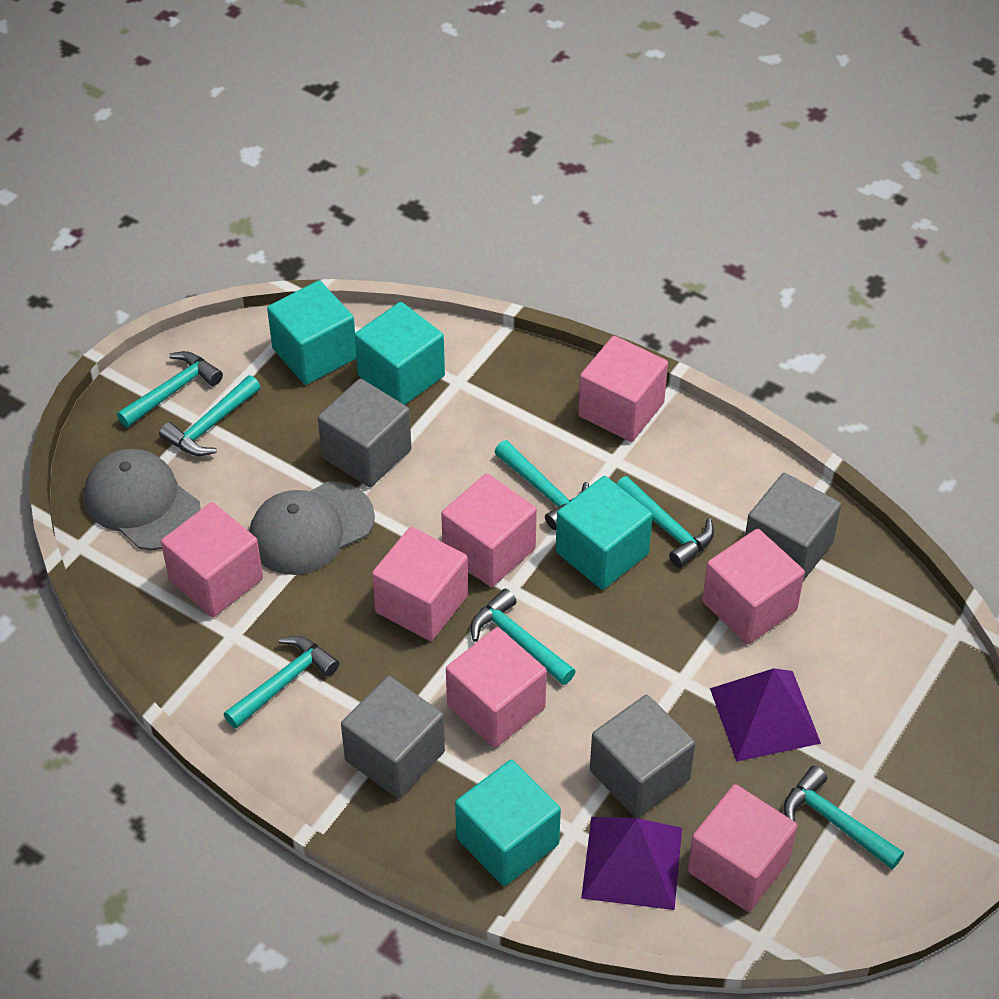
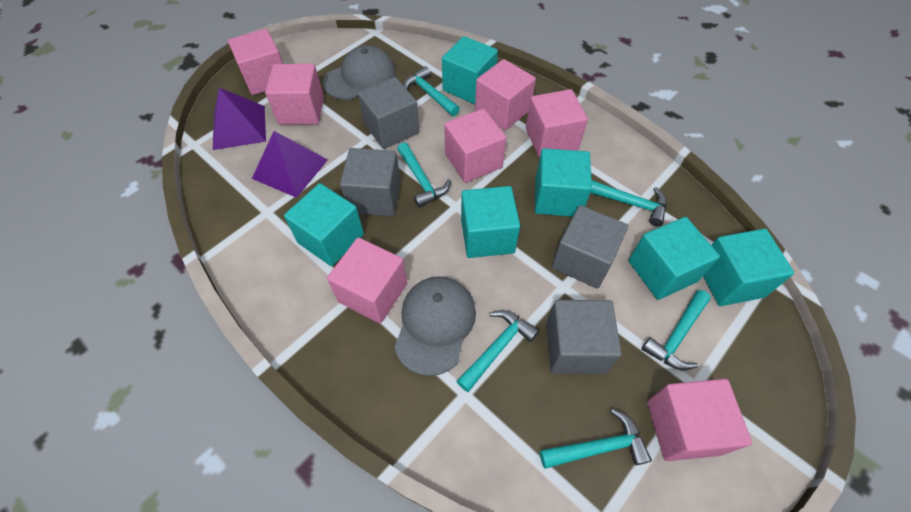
turquoise cube: 4 -> 6
turquoise hammer: 7 -> 6

